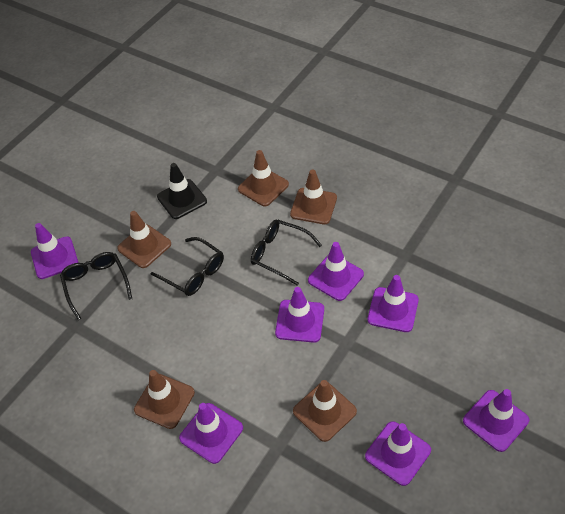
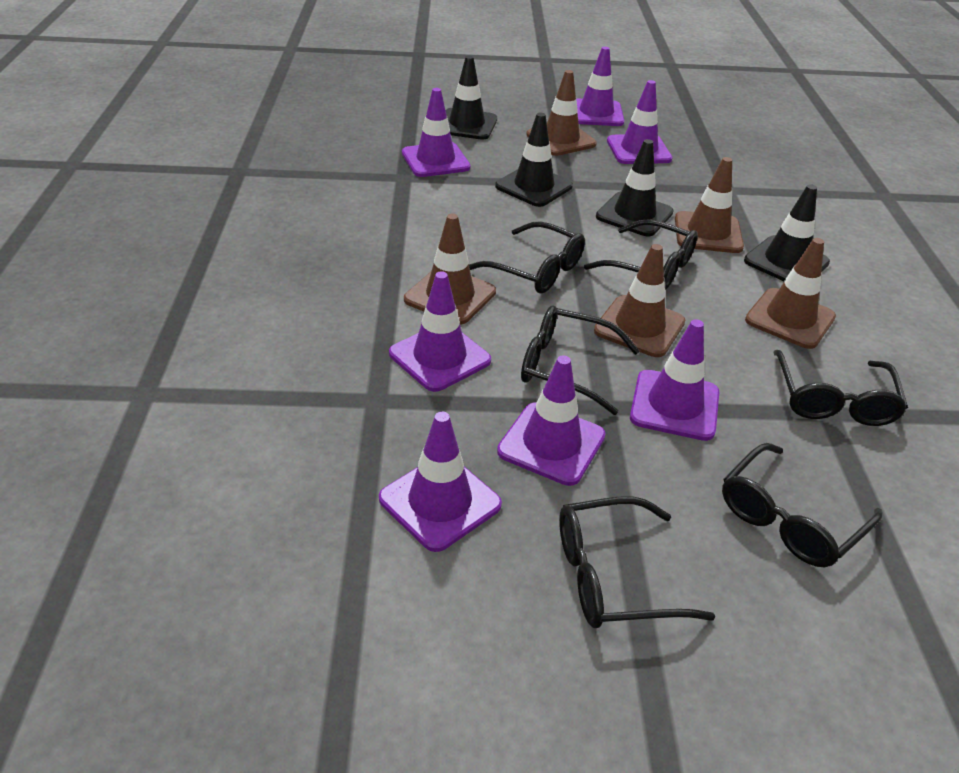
black glasses: 3 -> 6
black traffic cone: 1 -> 4

